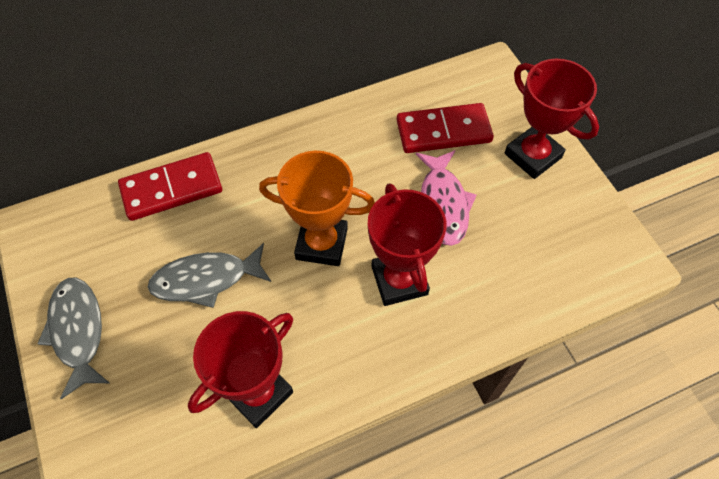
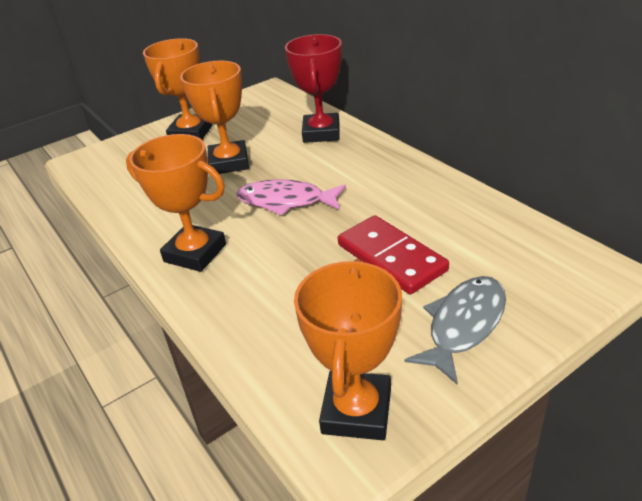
grey fish: 2 -> 1
orange trophy: 1 -> 4
red domino: 2 -> 1
red trophy: 3 -> 1

